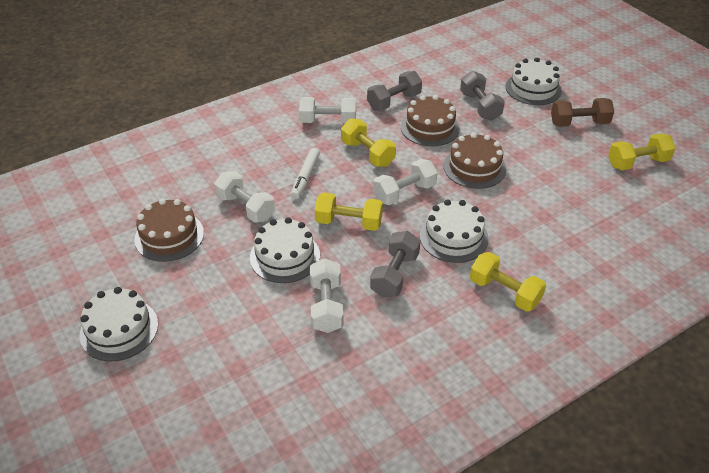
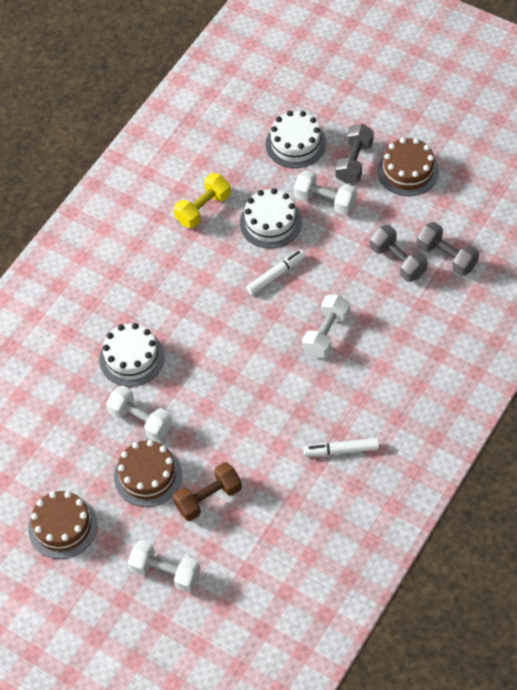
white cake: 4 -> 3
white marker: 1 -> 2
yellow dumbbell: 4 -> 1

